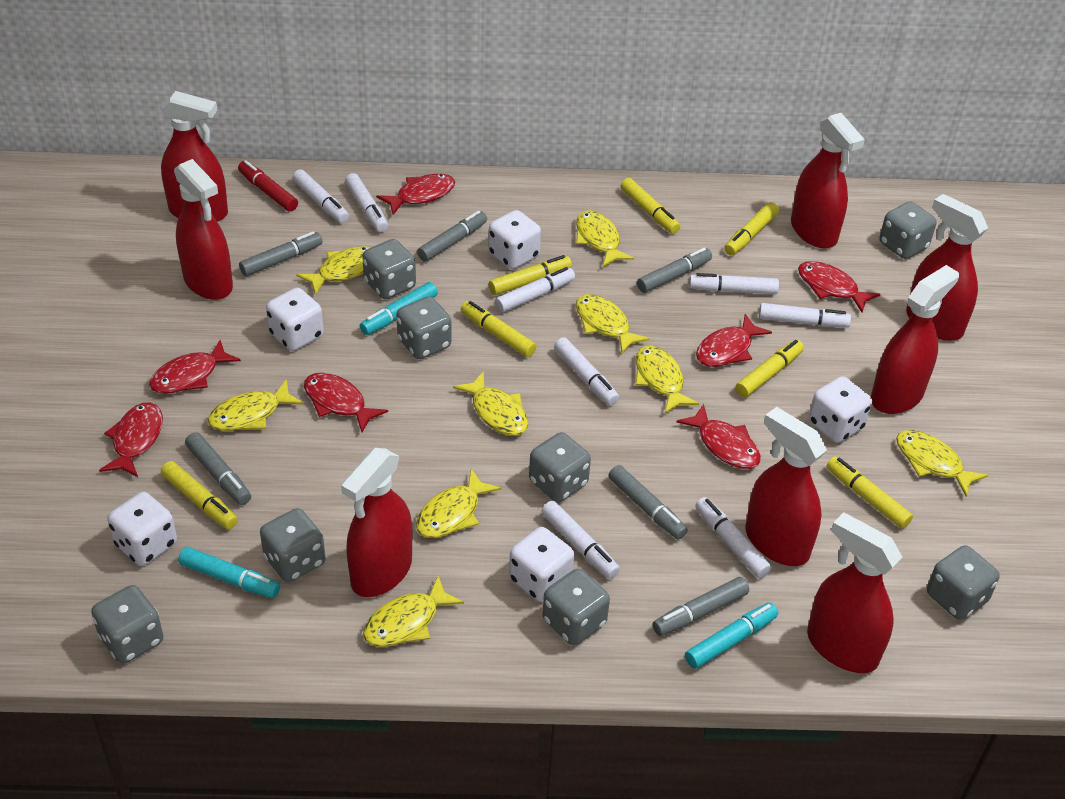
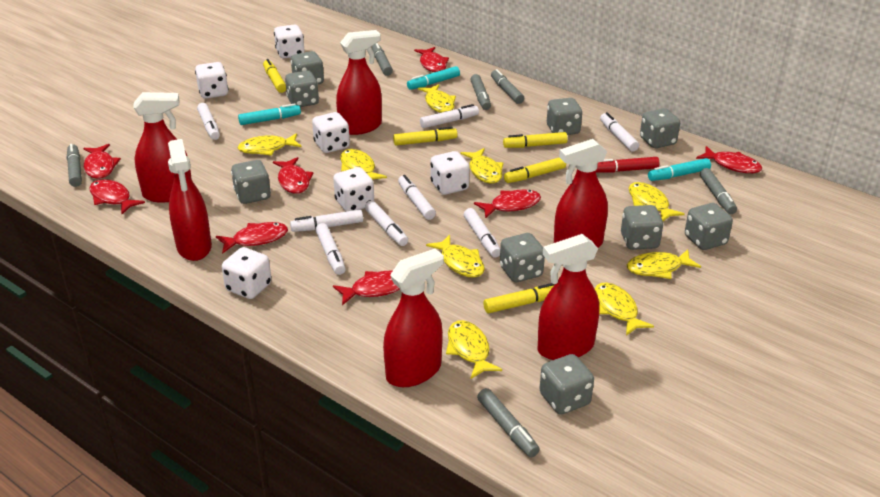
grey dice: 8 -> 9
red fish: 7 -> 8
red spray bottle: 8 -> 6
white dice: 5 -> 6
yellow marker: 7 -> 5

